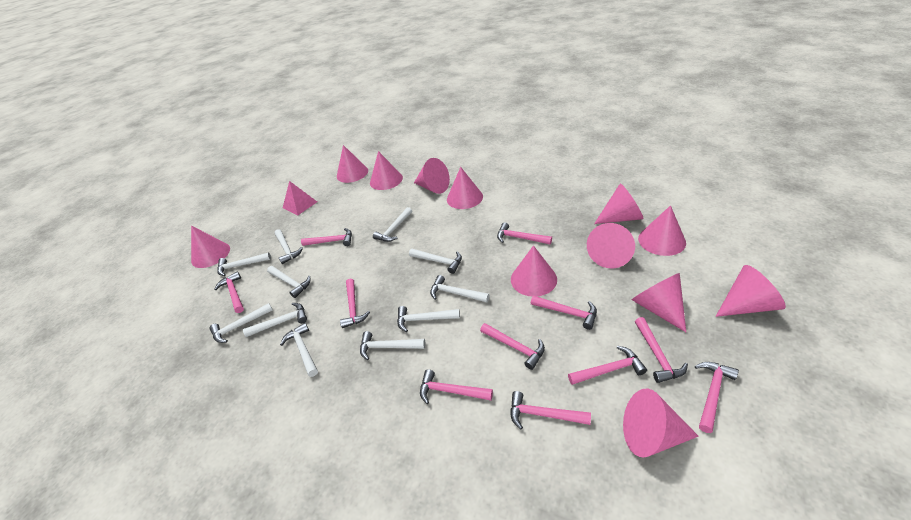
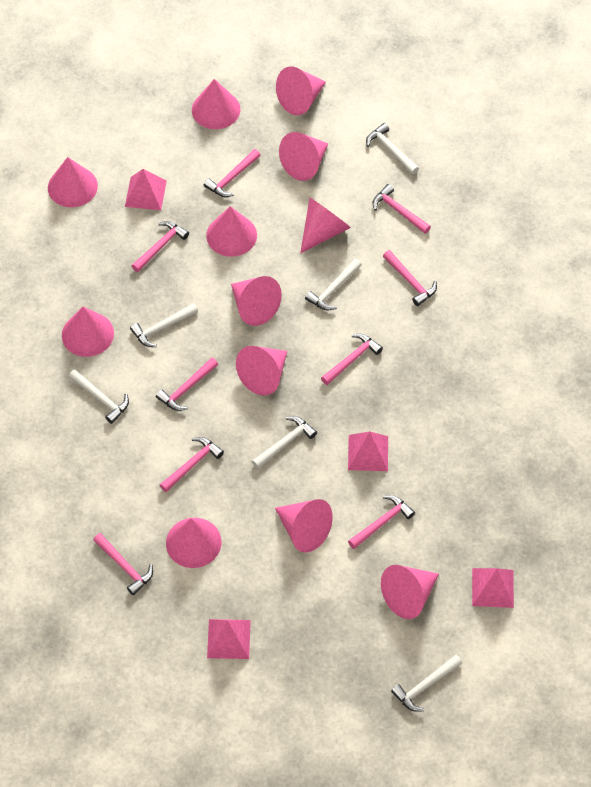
pink hammer: 11 -> 9
pink pyramid: 1 -> 4
white hammer: 11 -> 6

